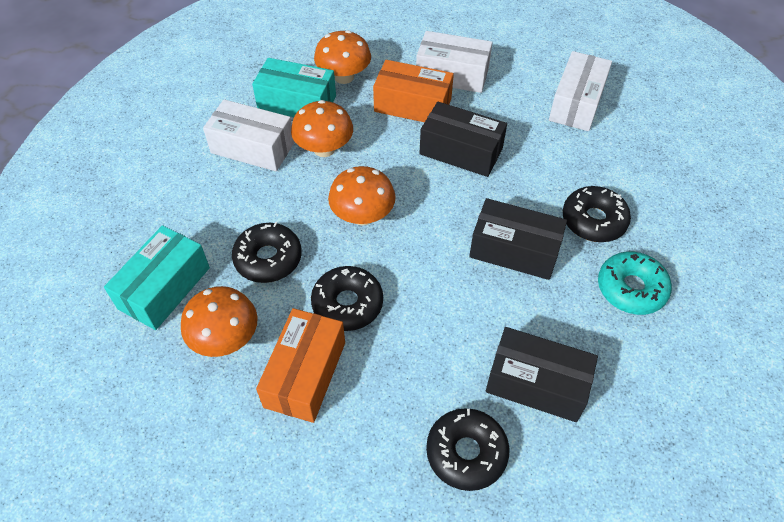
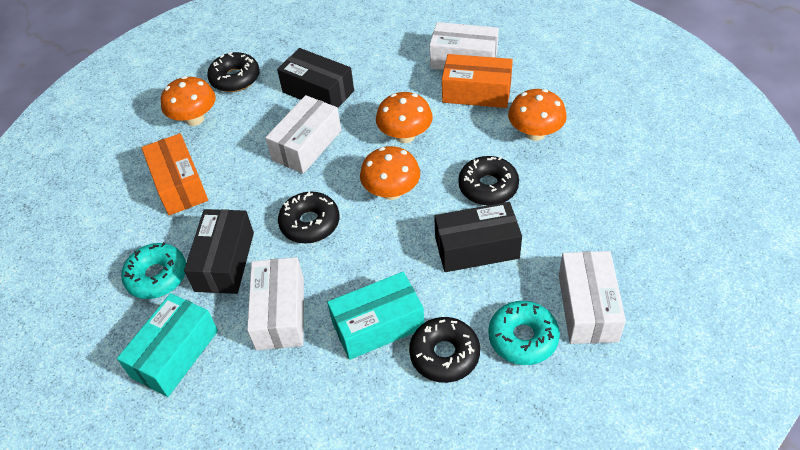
turquoise donut: 1 -> 2
white box: 3 -> 4

